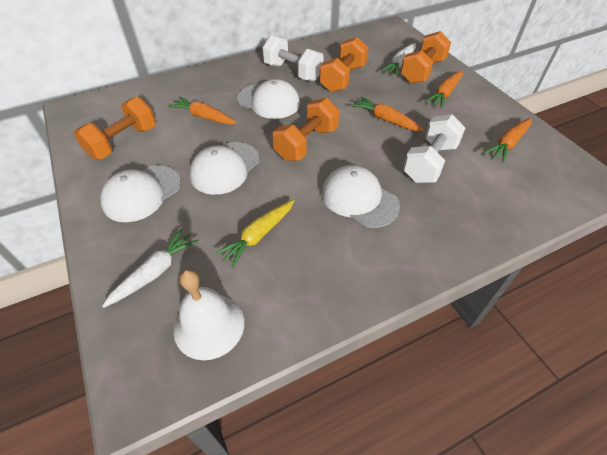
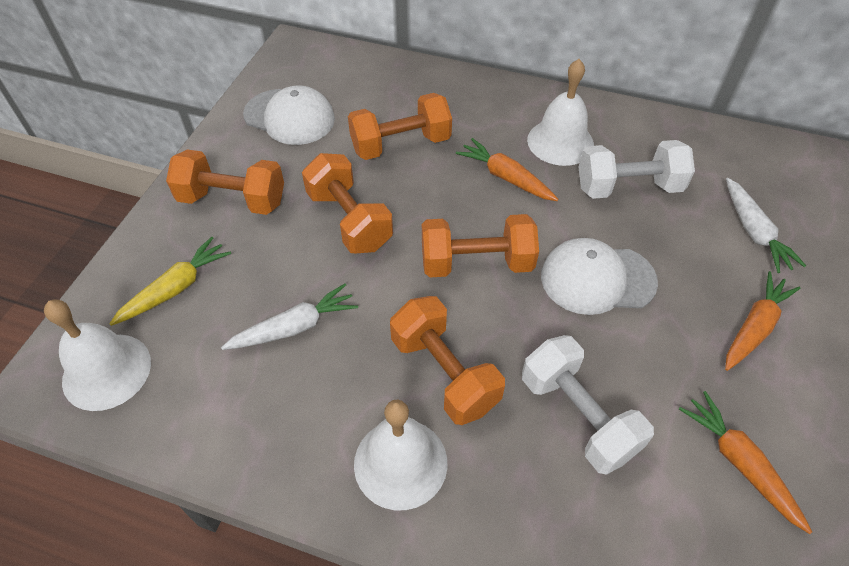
orange carrot: 4 -> 3
orange dumbbell: 4 -> 5
white bell: 1 -> 3
white cap: 4 -> 2

